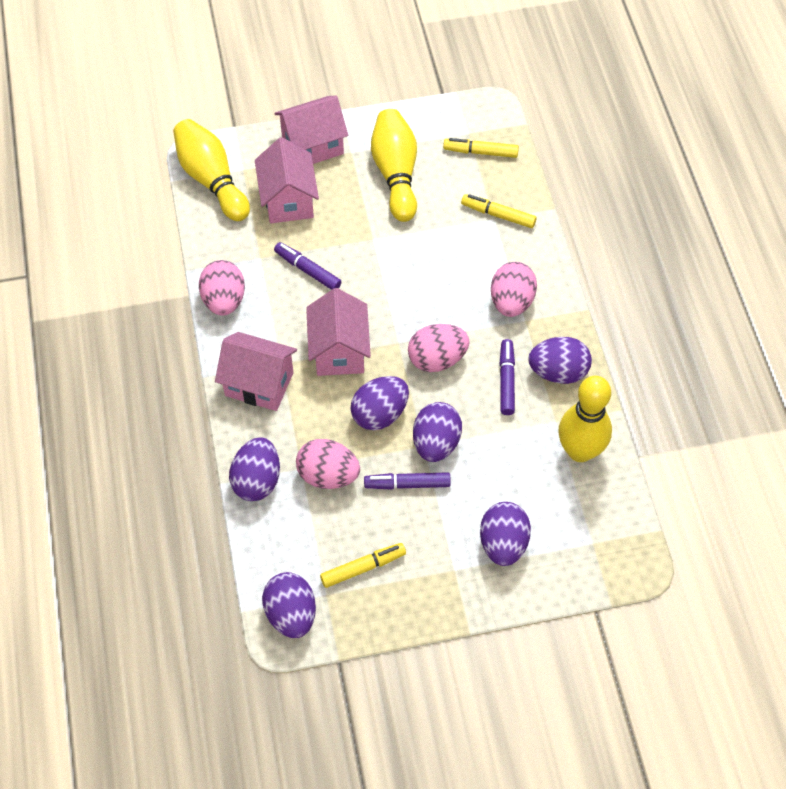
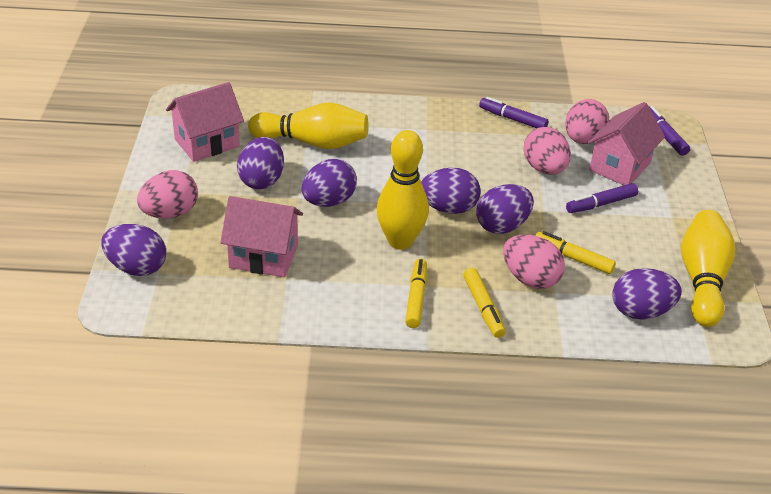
pink house: 4 -> 3

